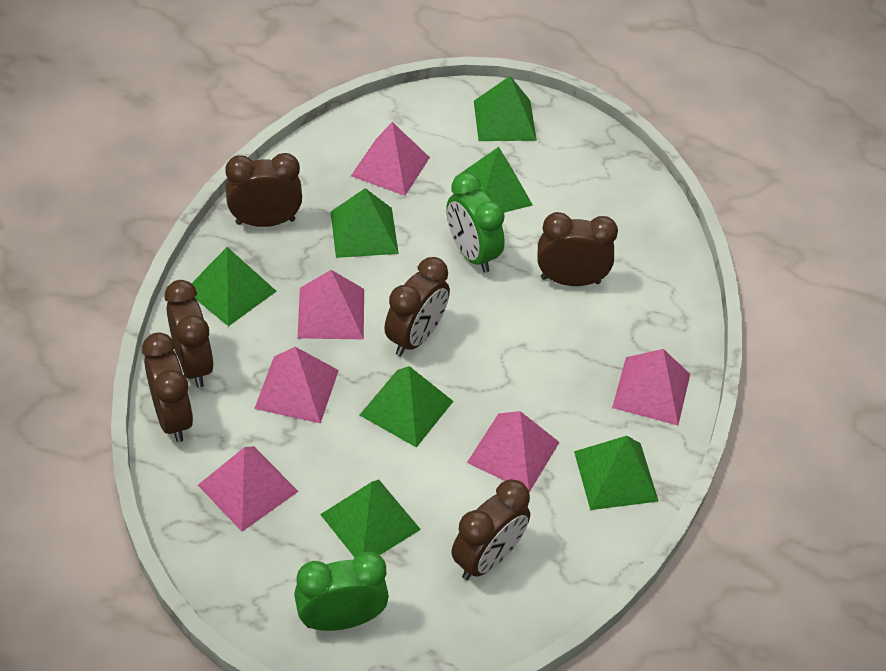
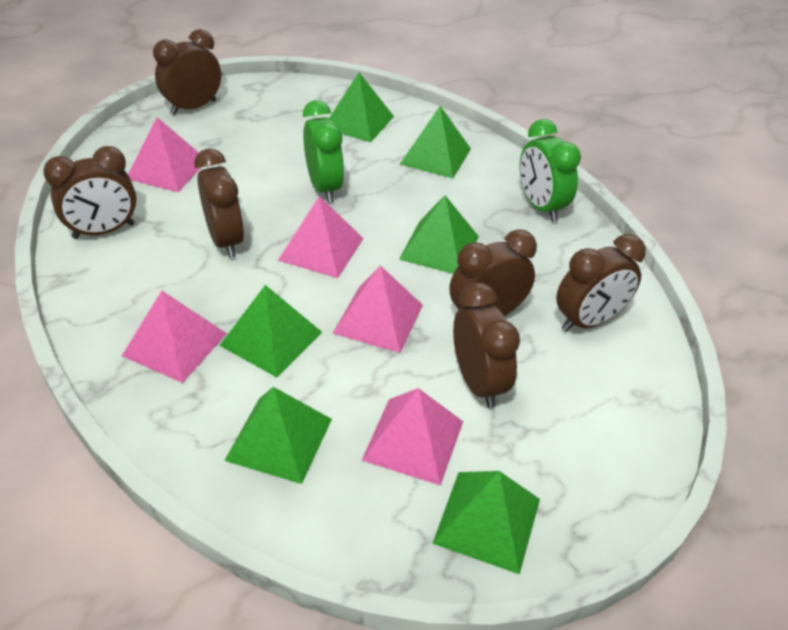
green pyramid: 7 -> 6
pink pyramid: 6 -> 5

